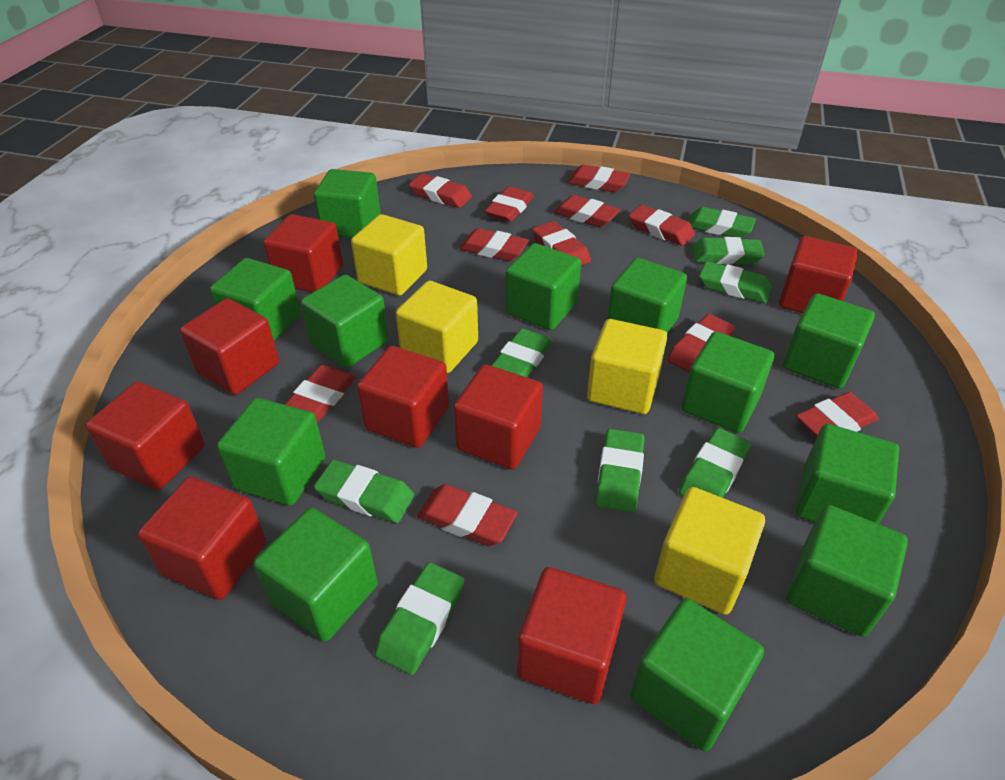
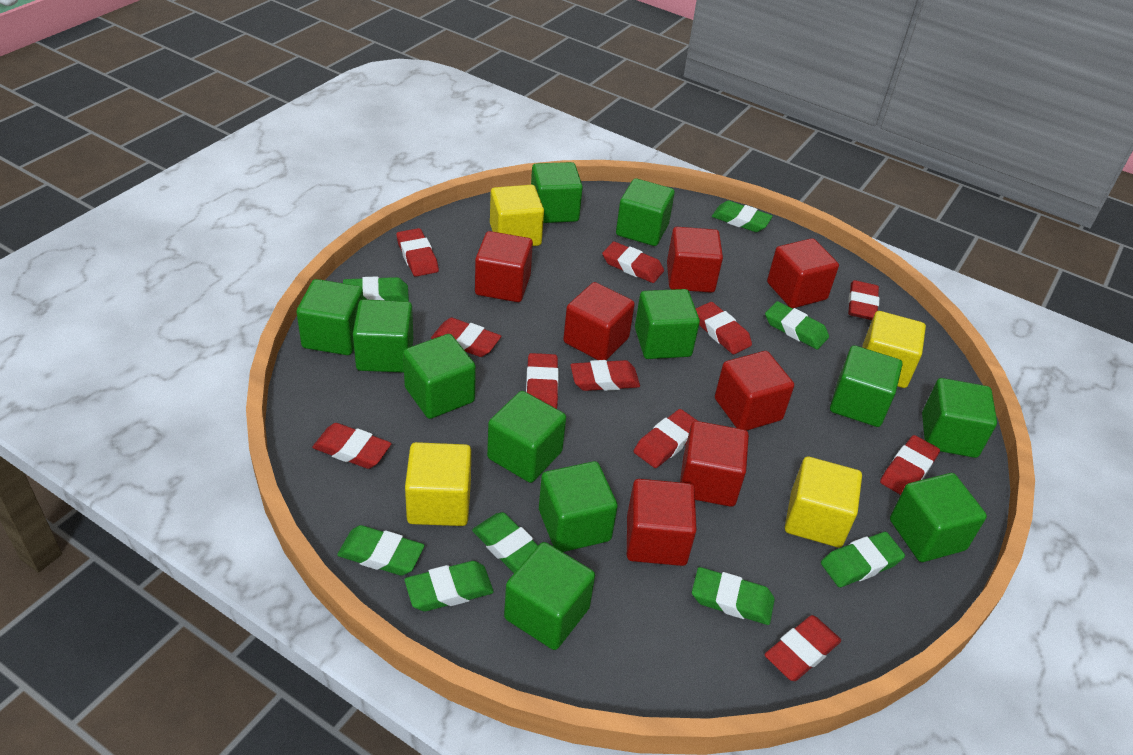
red cube: 8 -> 7

